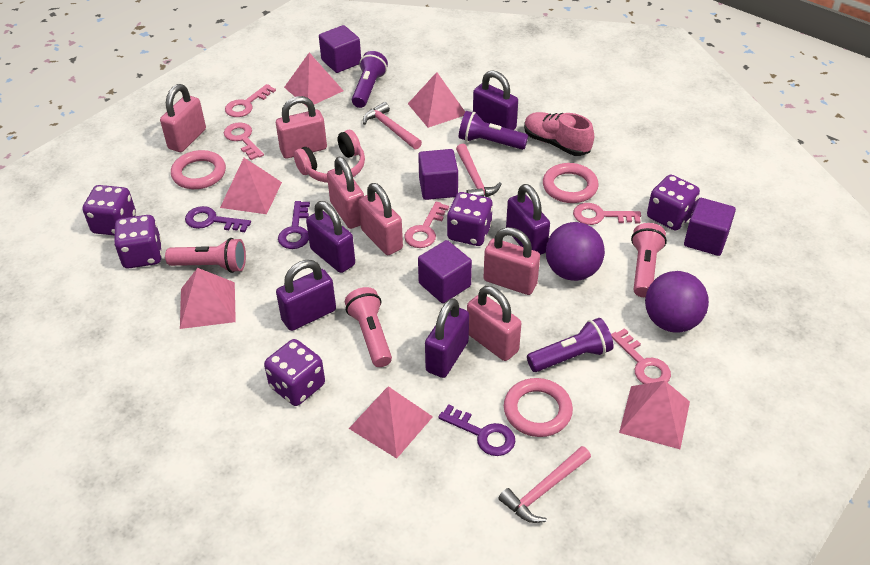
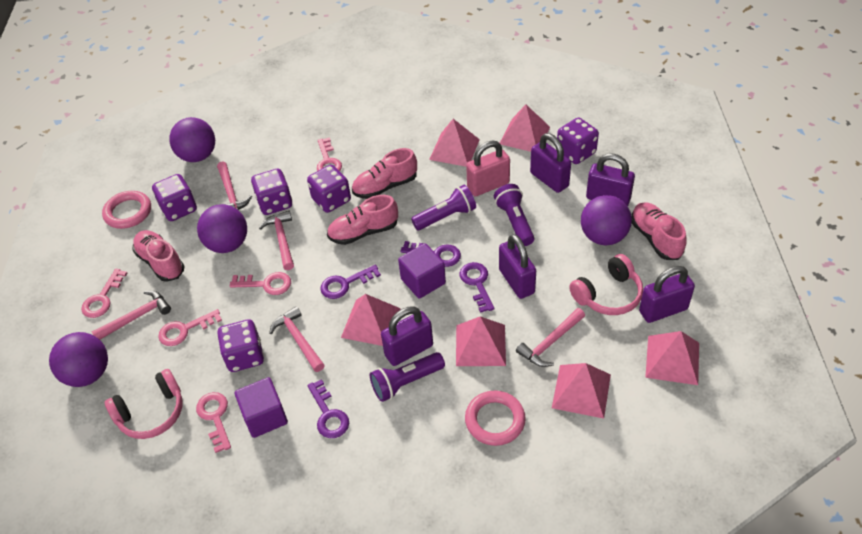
pink flashlight: 3 -> 0
pink hammer: 3 -> 5
pink headphones: 1 -> 2
pink padlock: 6 -> 1
pink ring: 3 -> 2
pink shoe: 1 -> 4
purple ball: 2 -> 4
purple cube: 4 -> 2
purple key: 3 -> 4

